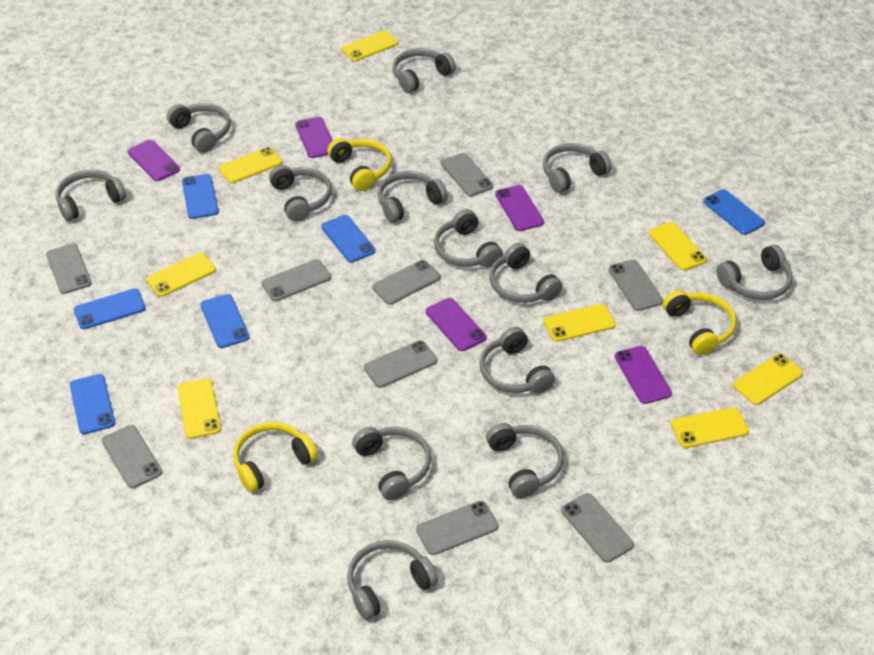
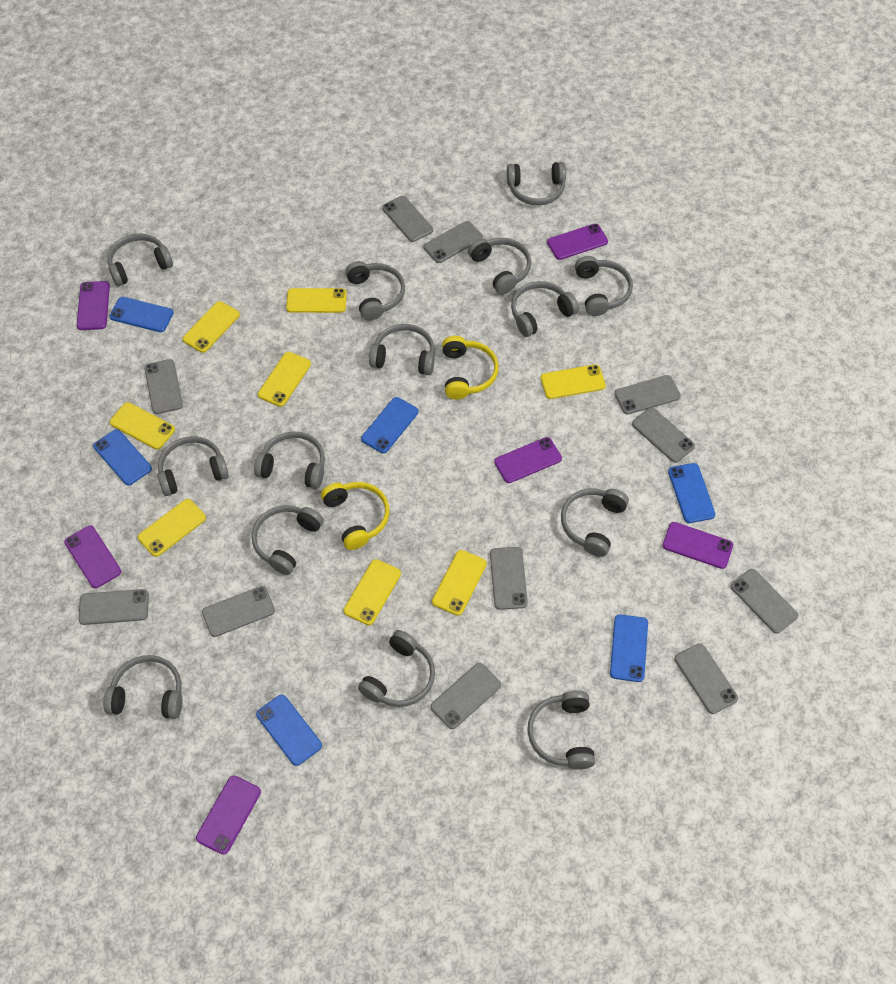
grey headphones: 13 -> 14
grey phone: 9 -> 11
purple phone: 5 -> 6
yellow headphones: 3 -> 2

